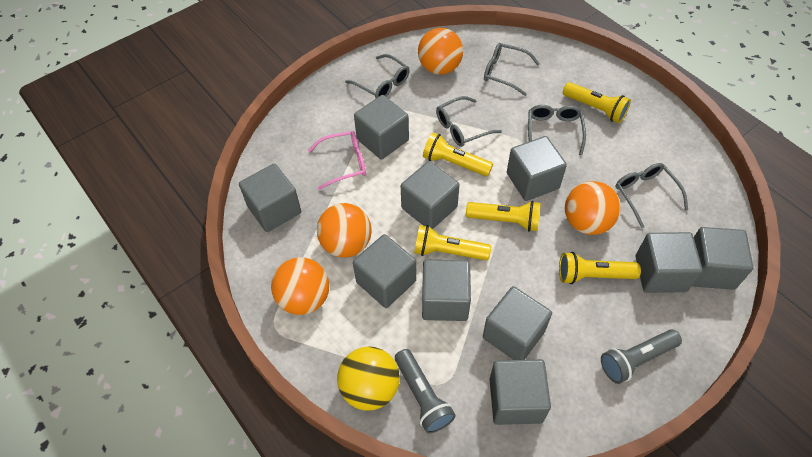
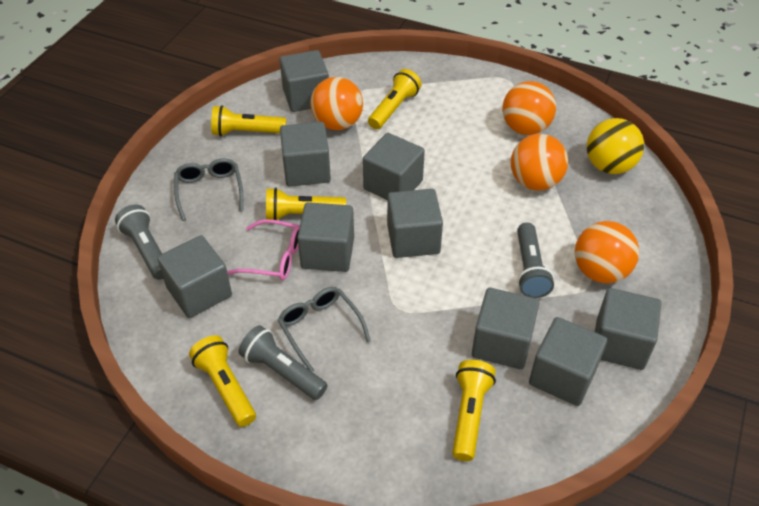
grey cube: 10 -> 9
grey flashlight: 2 -> 3
grey glasses: 5 -> 2

